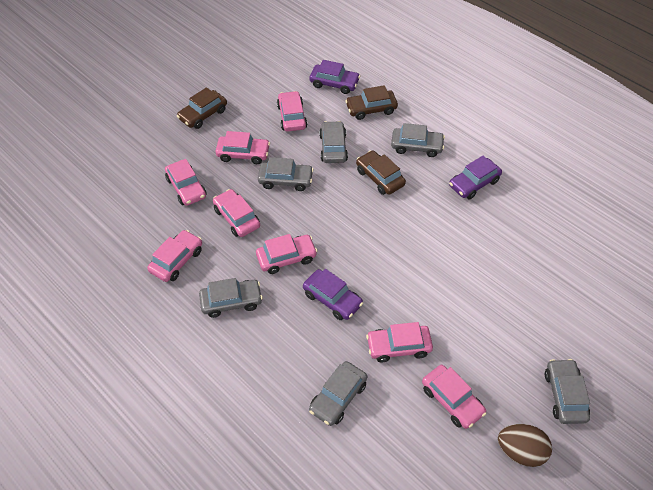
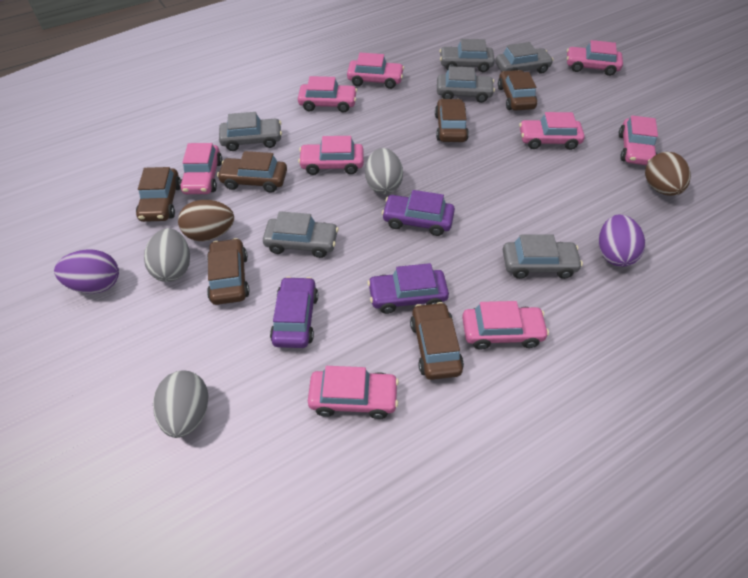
brown car: 3 -> 6
brown egg: 1 -> 2
grey egg: 0 -> 3
pink car: 8 -> 9
purple egg: 0 -> 2

